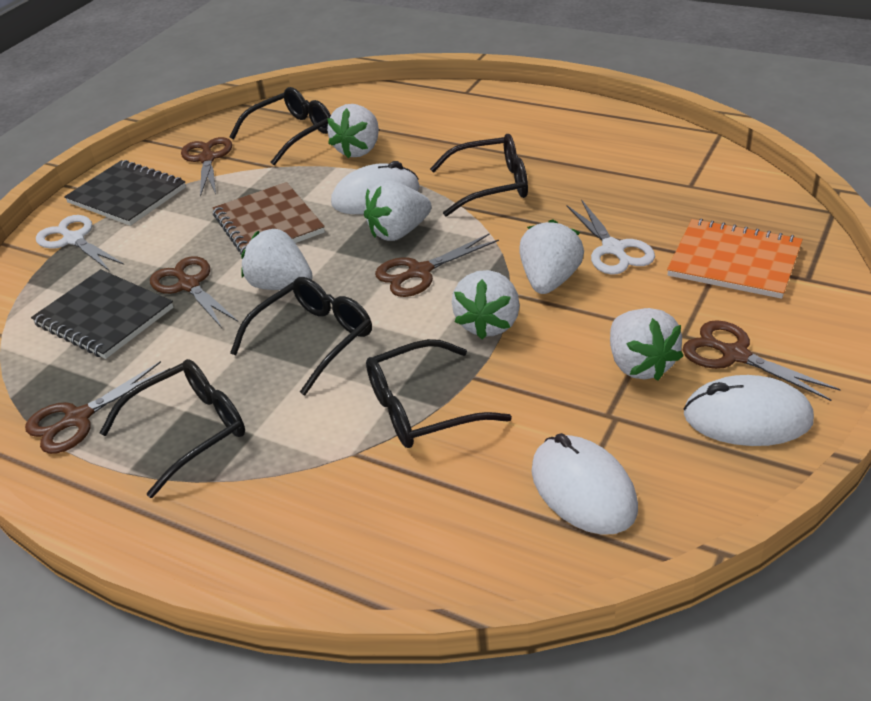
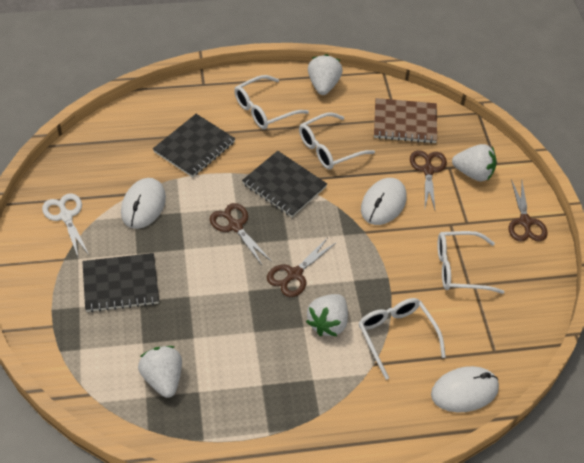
black glasses: 5 -> 0
black notebook: 2 -> 3
brown scissors: 5 -> 4
orange notebook: 1 -> 0
white glasses: 0 -> 4
white scissors: 2 -> 1
white strawberry: 6 -> 4

